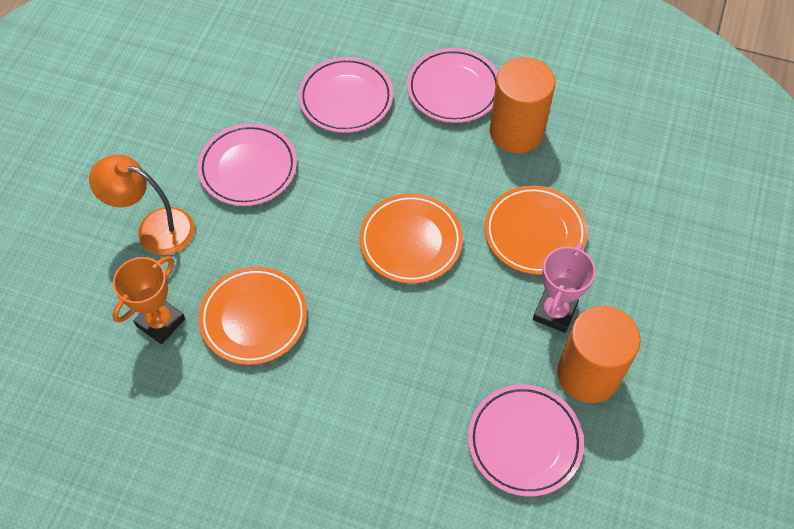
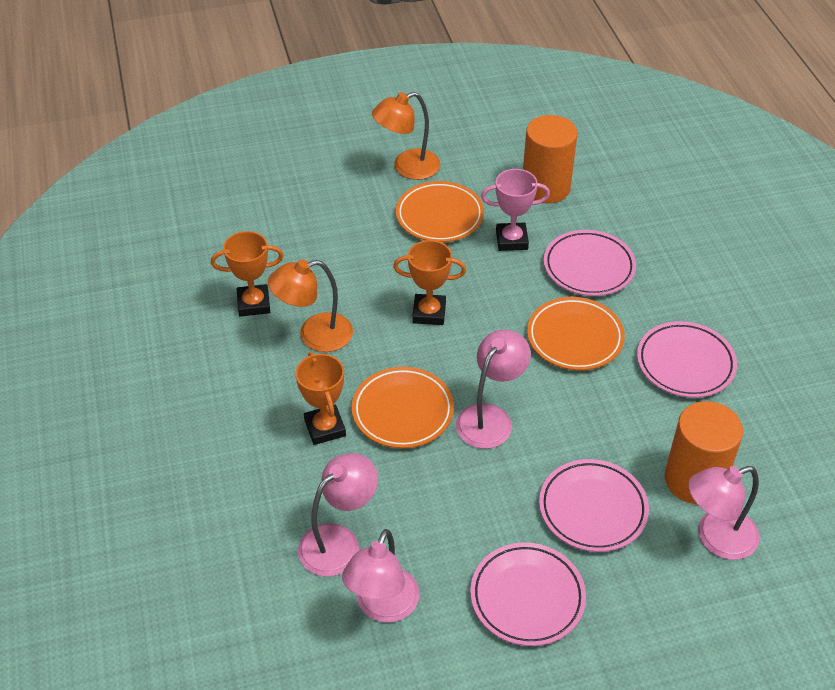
orange lamp: 1 -> 2
orange trophy: 1 -> 3
pink lamp: 0 -> 4

